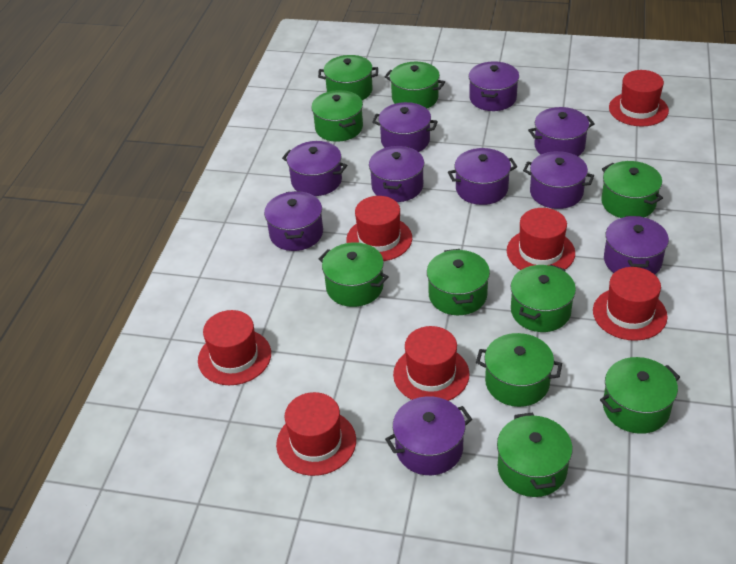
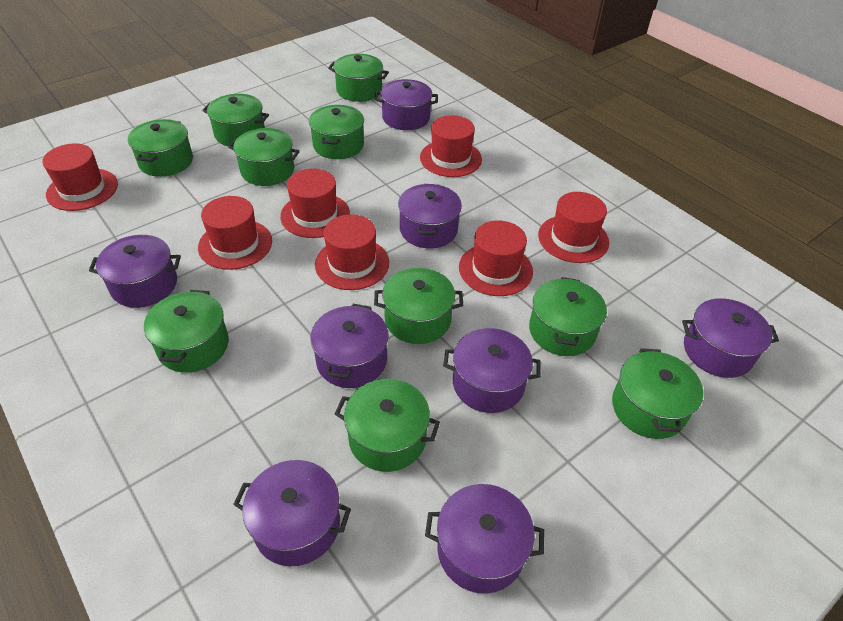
purple pot: 10 -> 8

